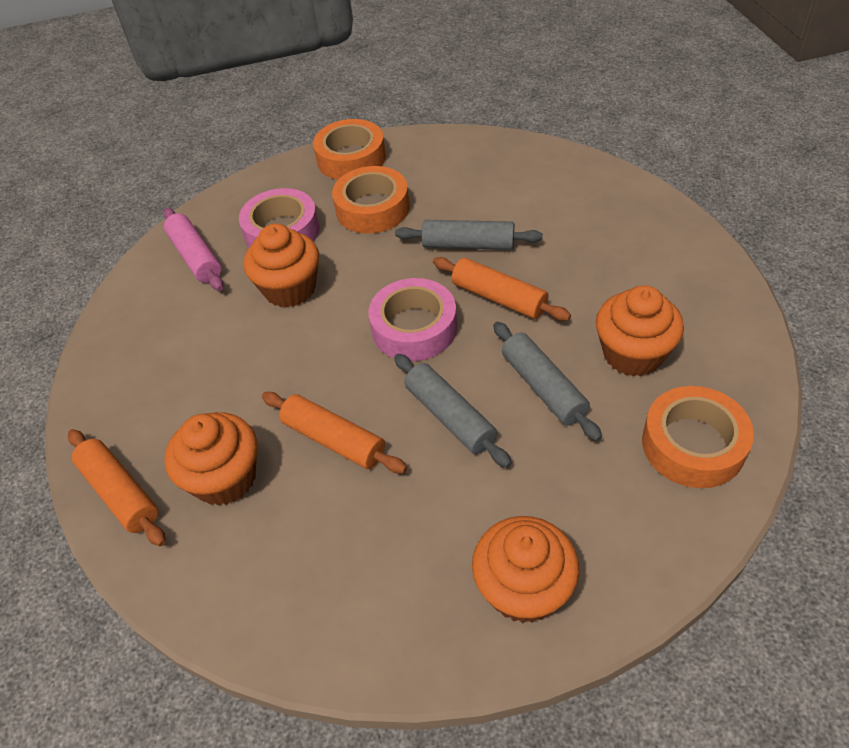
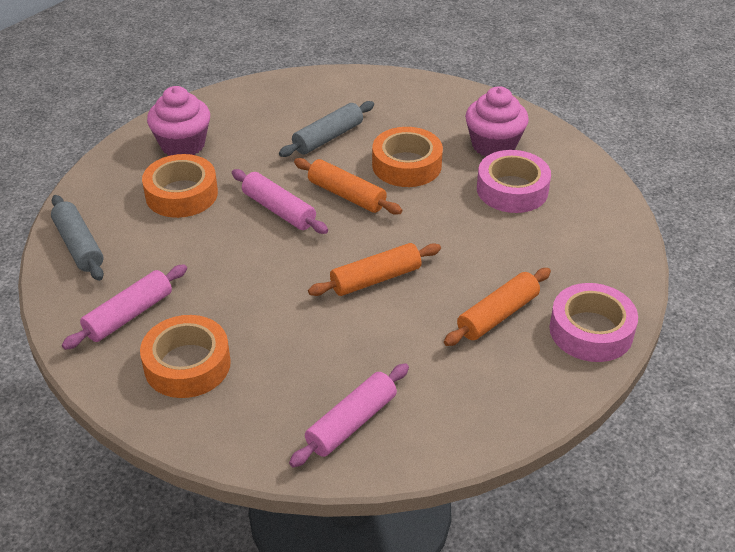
grey rolling pin: 3 -> 2
orange cupcake: 4 -> 0
pink cupcake: 0 -> 2
pink rolling pin: 1 -> 3

